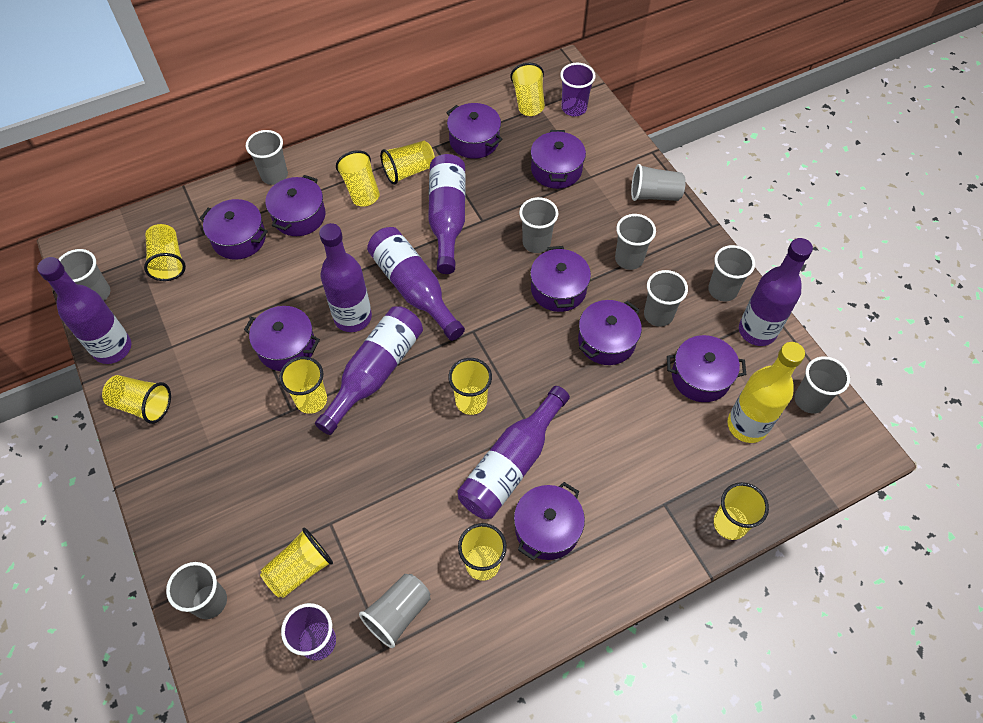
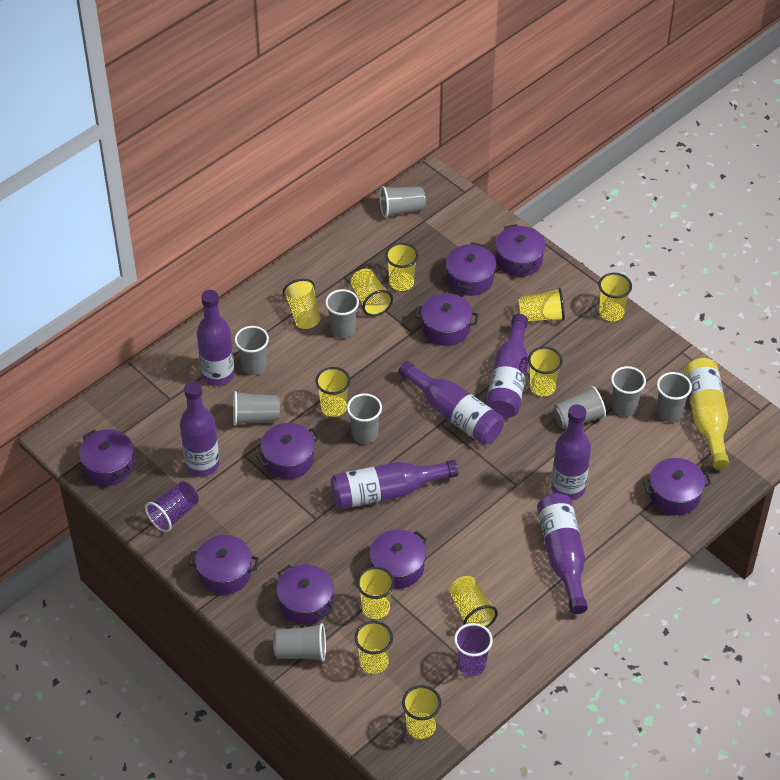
grey cup: 10 -> 9
yellow cup: 10 -> 11

